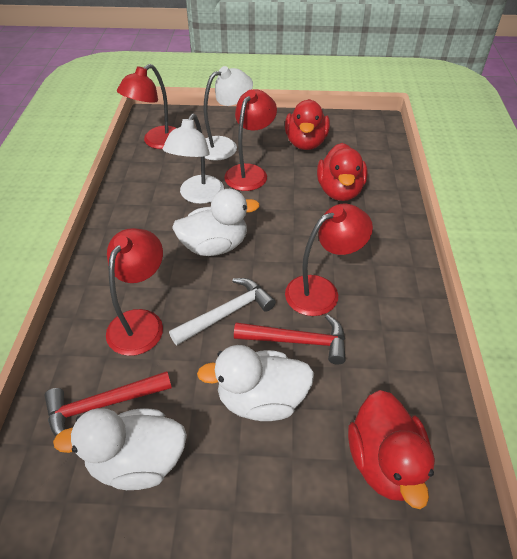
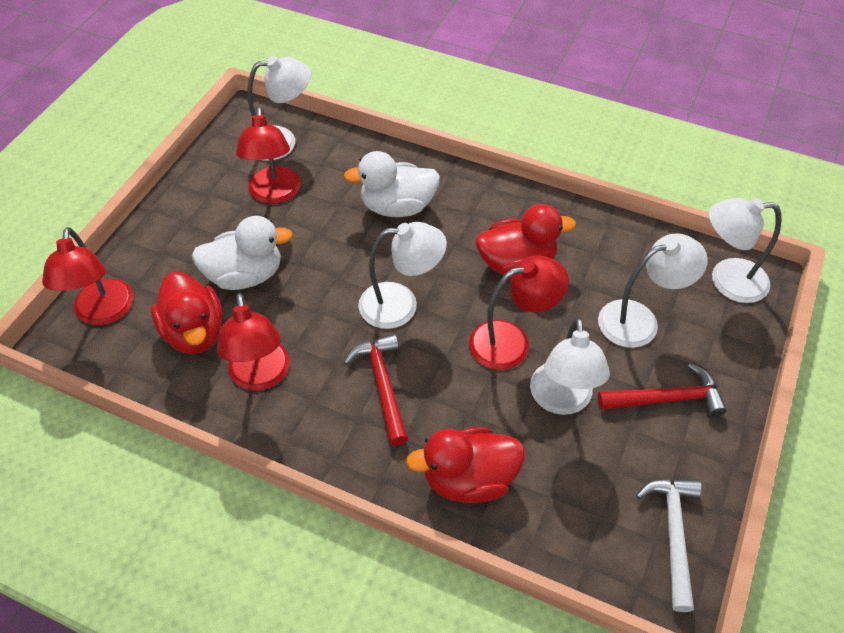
white duck: 3 -> 2
white lamp: 2 -> 5

